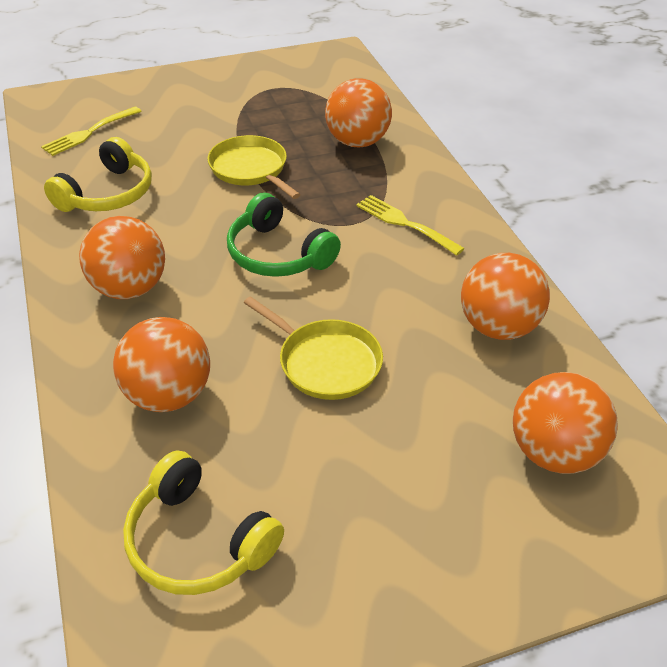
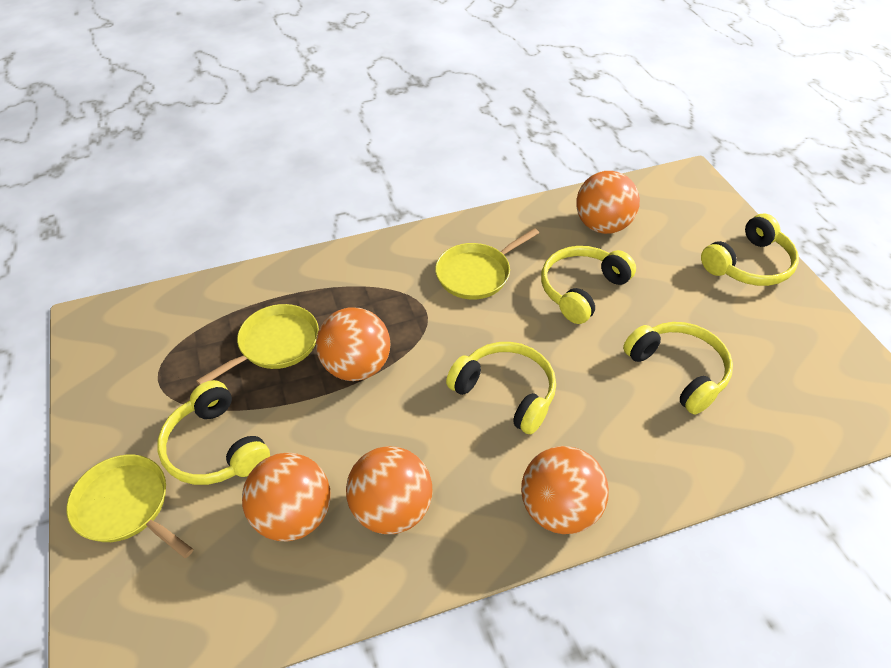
green headphones: 1 -> 0
yellow fork: 2 -> 0
yellow headphones: 2 -> 5
yellow pan: 2 -> 3

